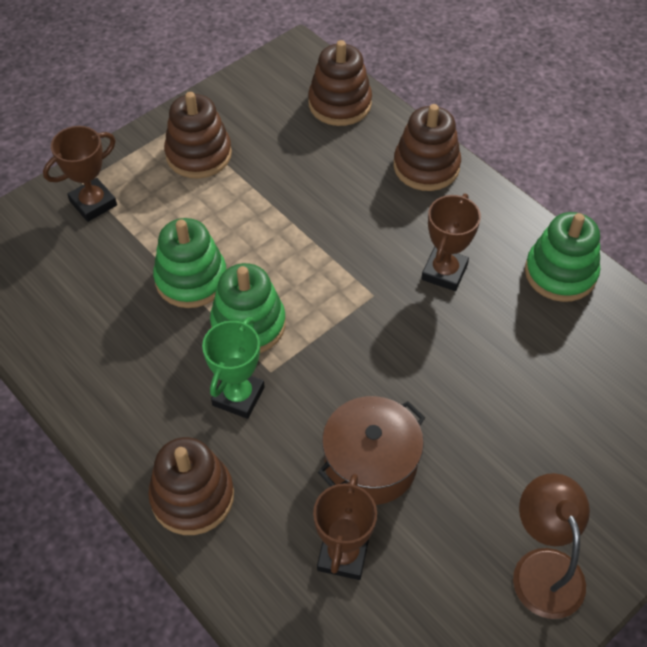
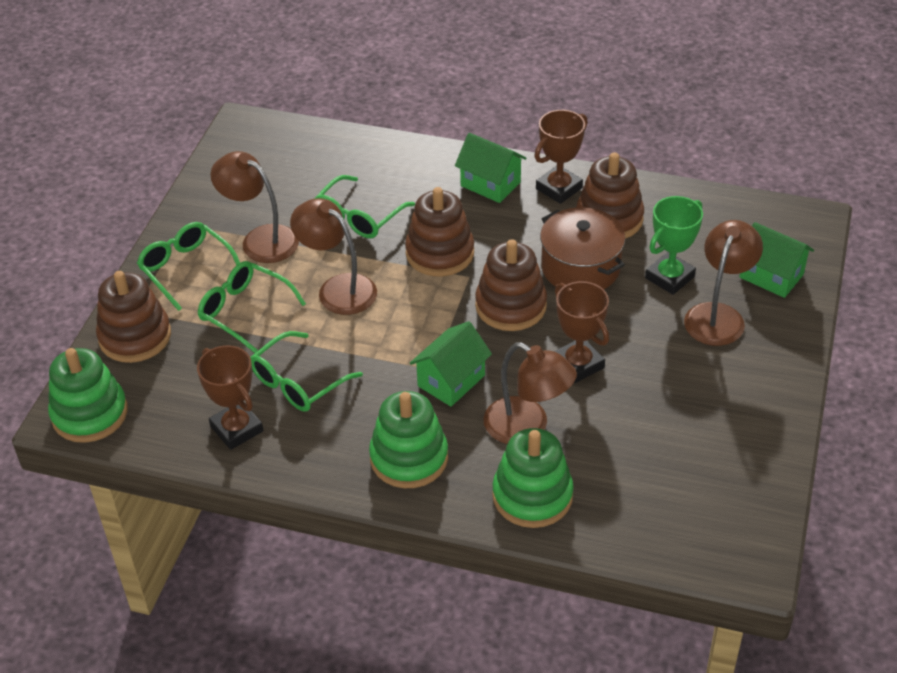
brown lamp: 1 -> 4
green glasses: 0 -> 4
green house: 0 -> 3

